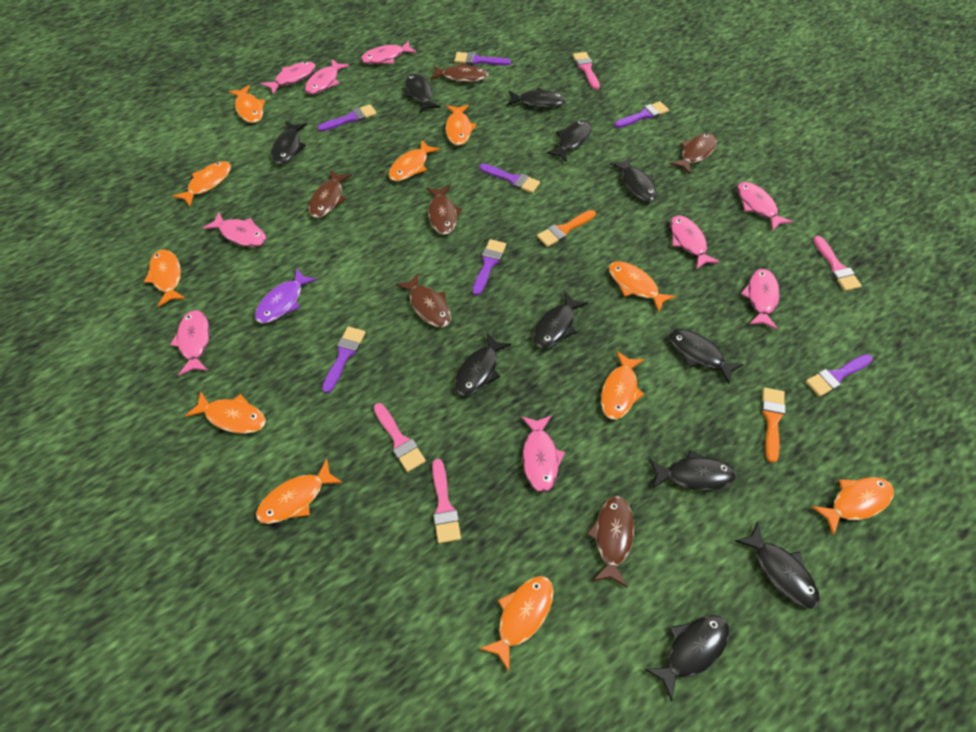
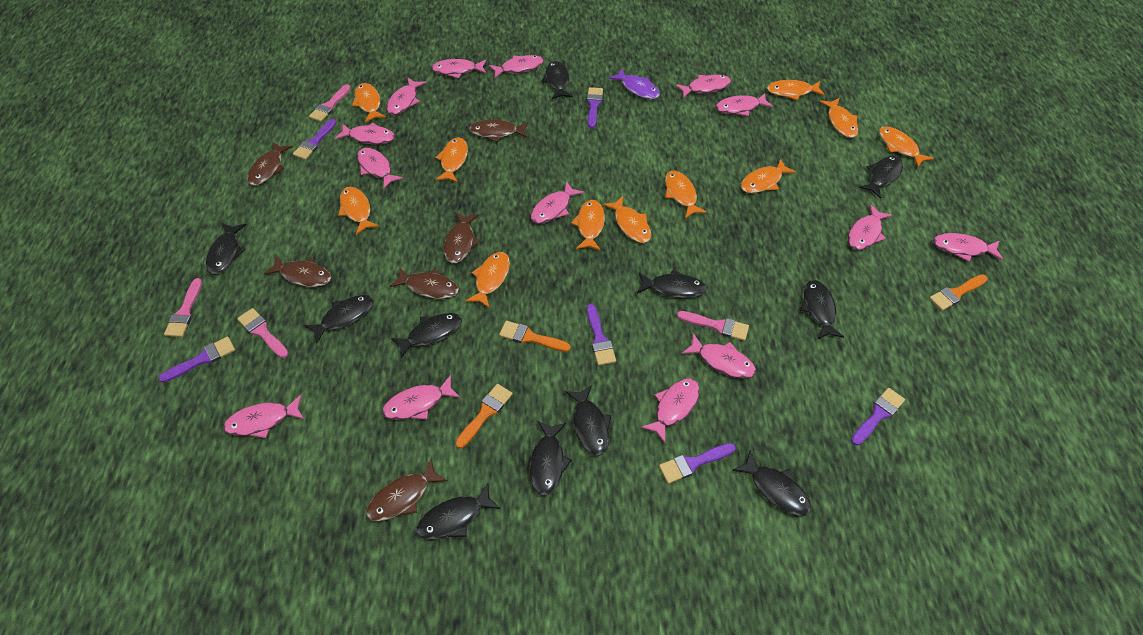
orange brush: 2 -> 3
pink fish: 9 -> 14
purple brush: 7 -> 6

